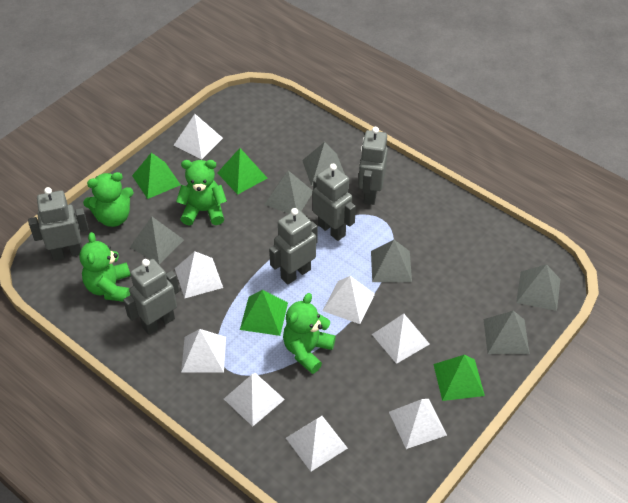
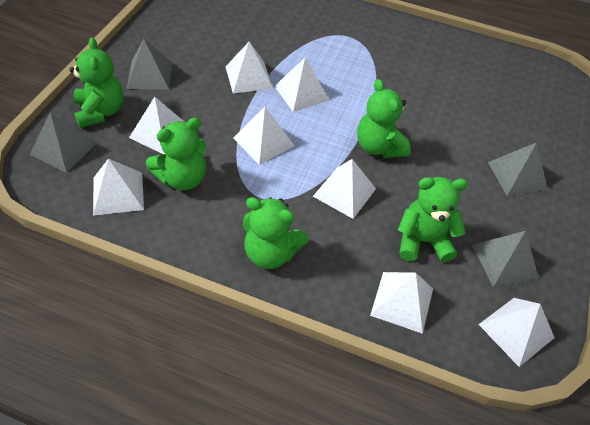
green pyramid: 4 -> 0
green teddy bear: 4 -> 5
grey pyramid: 6 -> 4
grey robot: 5 -> 0

